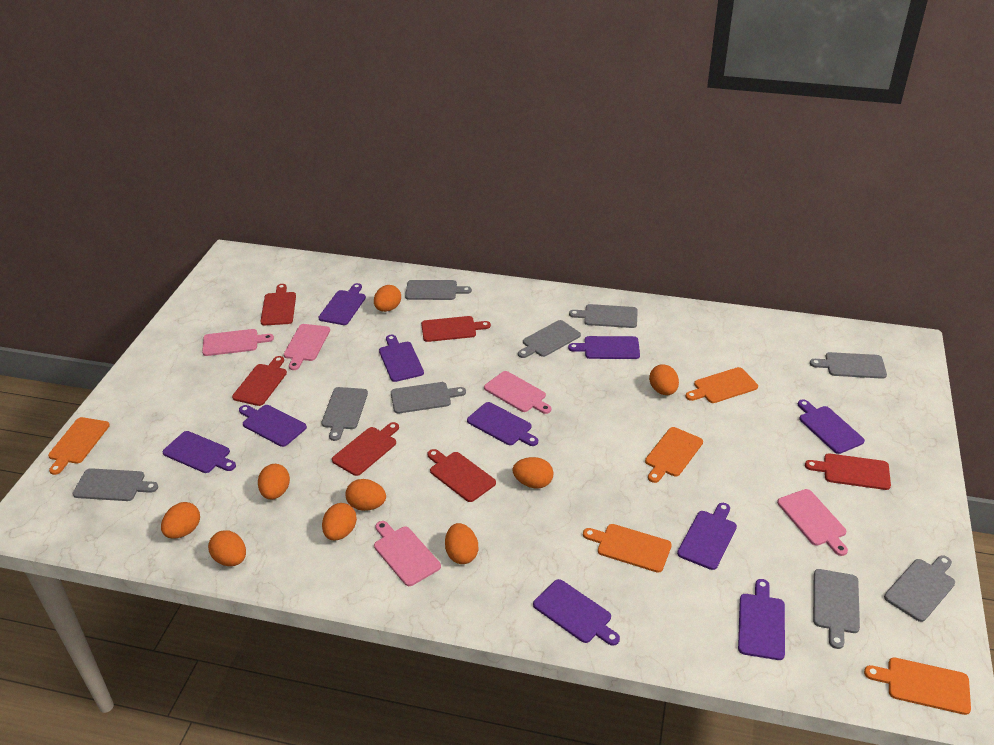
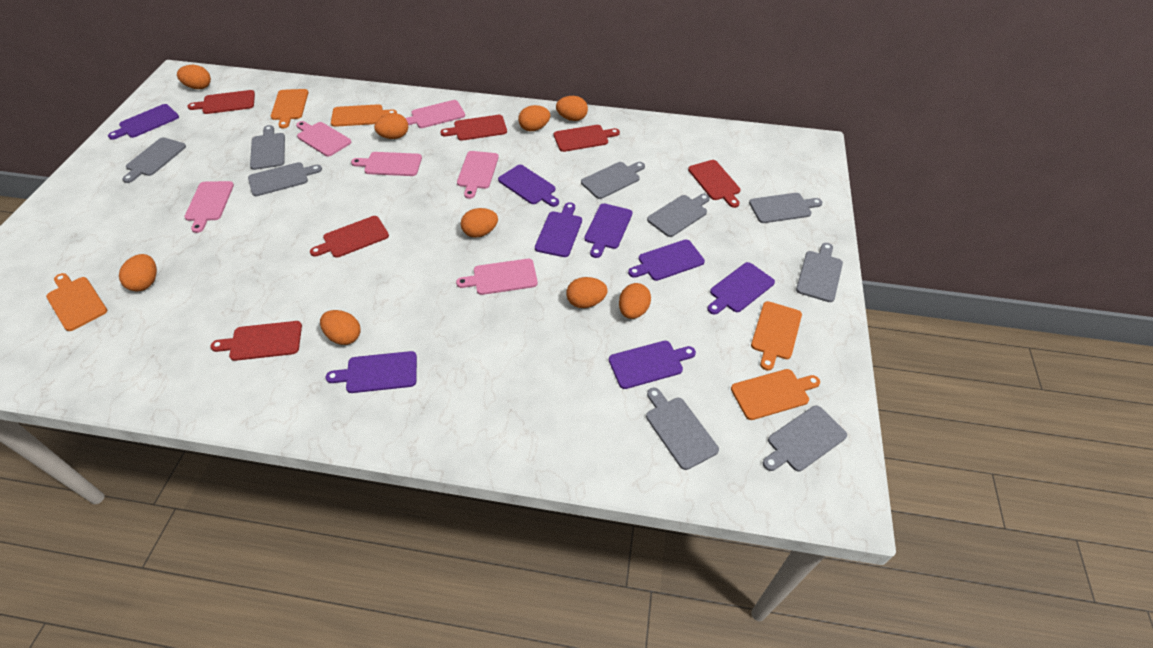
pink cutting board: 5 -> 6
purple cutting board: 10 -> 8

